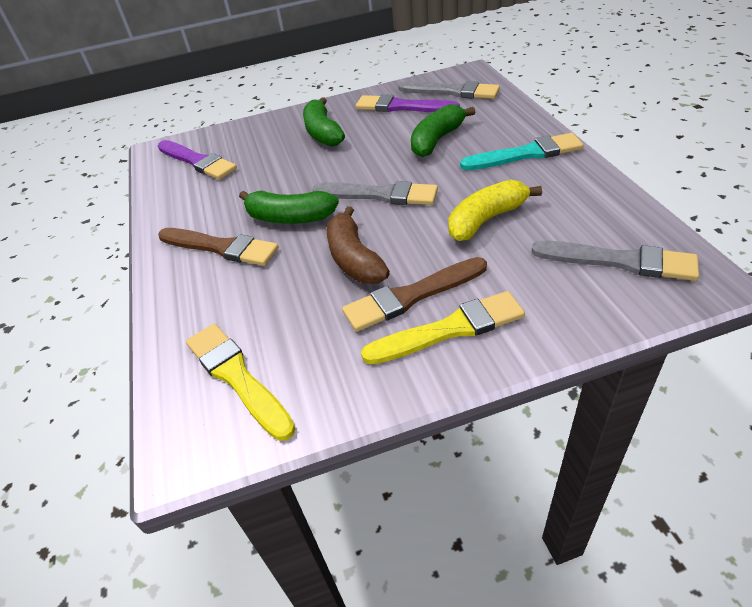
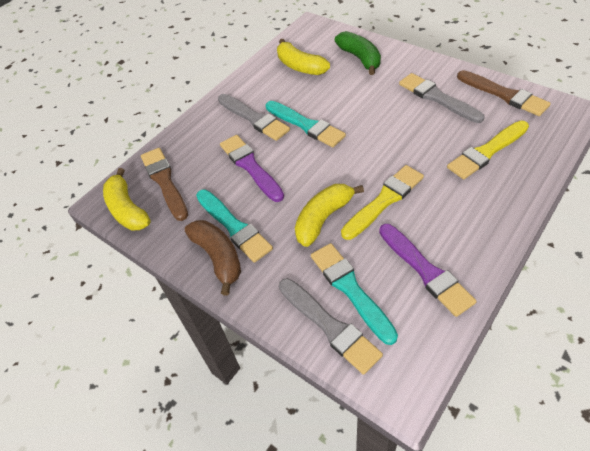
green banana: 3 -> 1
turquoise brush: 1 -> 3
yellow banana: 1 -> 3

